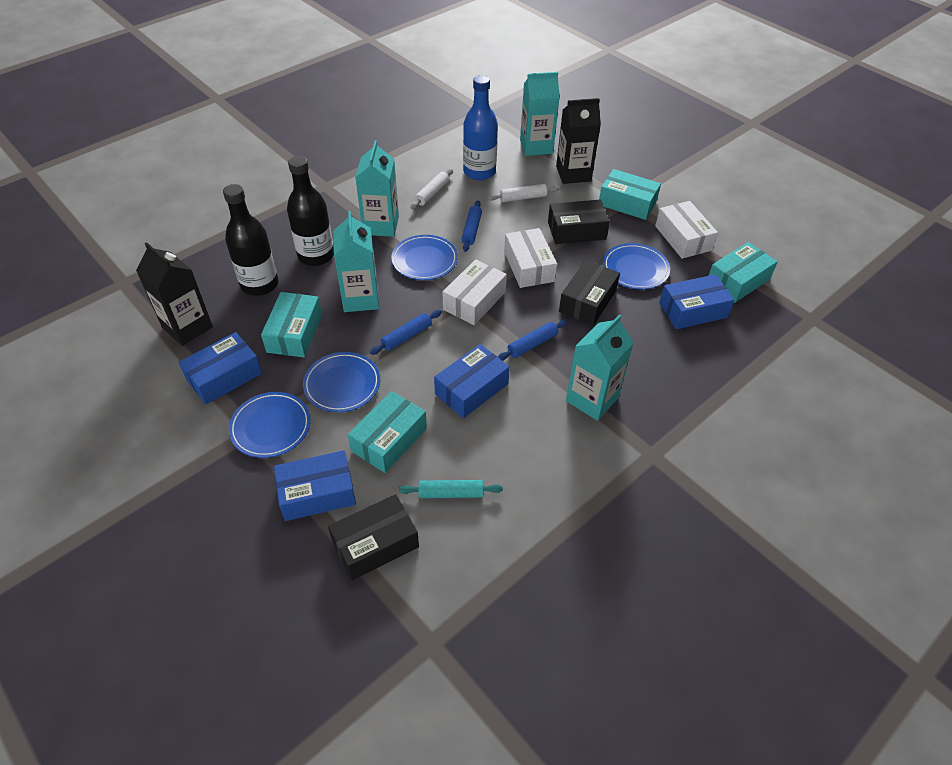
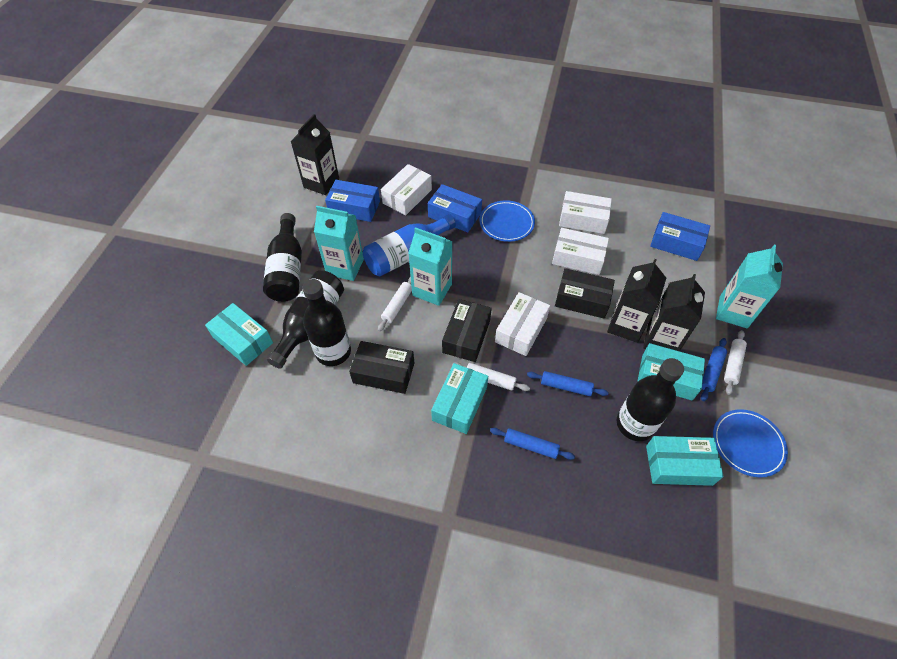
black bottle: 2 -> 4
black carton: 2 -> 3
blue box: 4 -> 3
blue plate: 4 -> 2
turquoise carton: 4 -> 3
turquoise rolling pin: 1 -> 0
white box: 3 -> 4
white rolling pin: 2 -> 3

